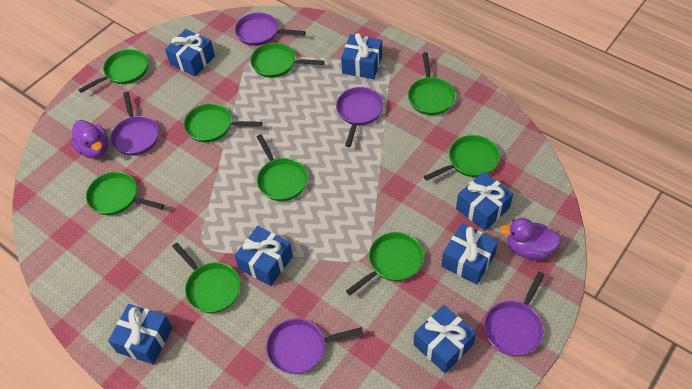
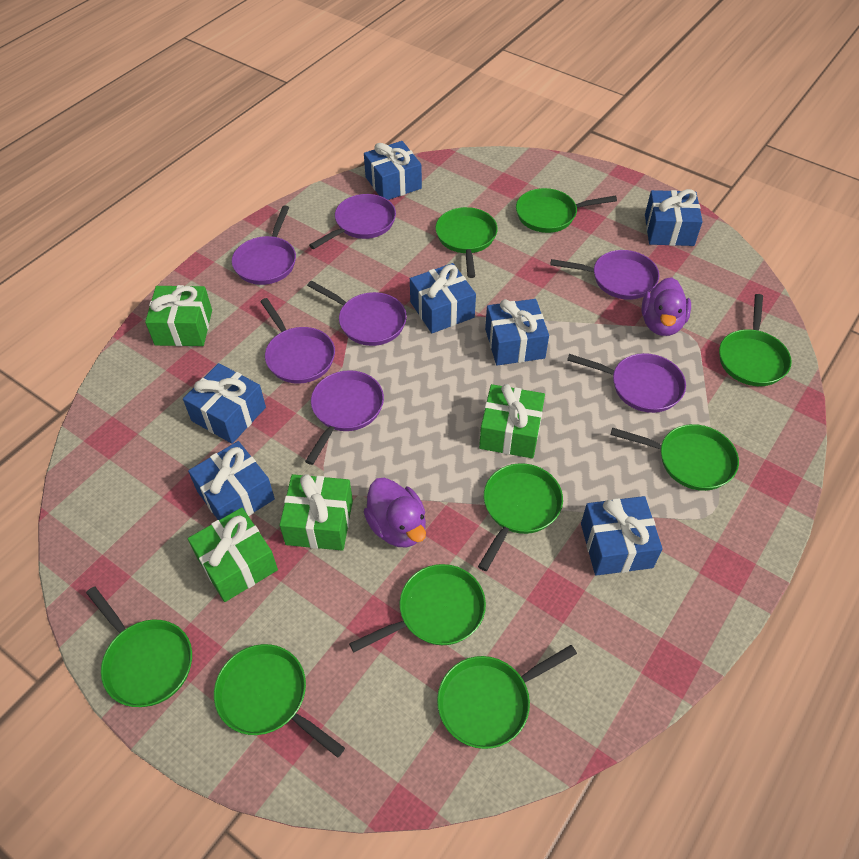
green gift: 0 -> 4
purple pan: 5 -> 7

